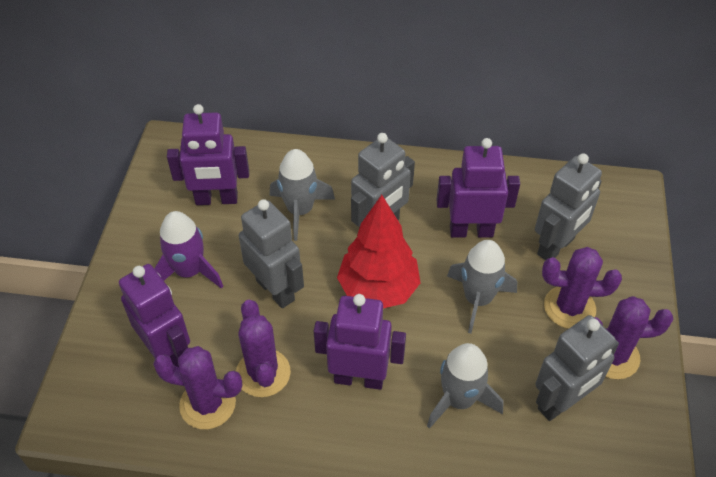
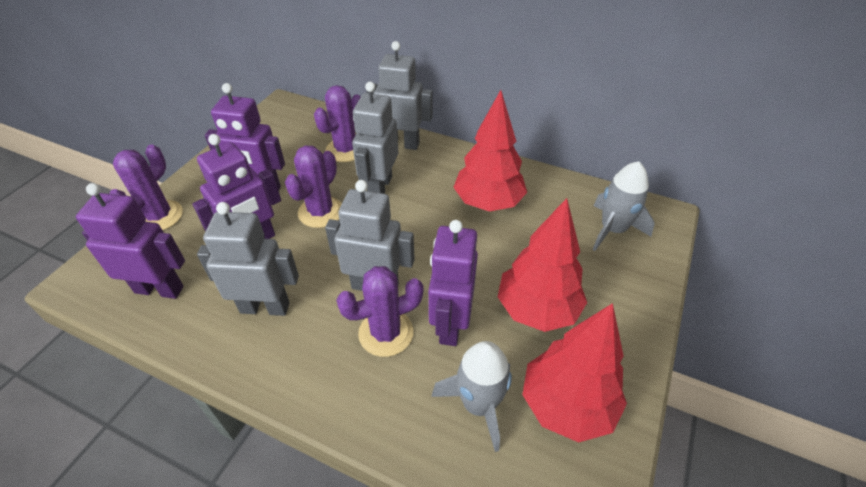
grey rocket: 3 -> 2
purple rocket: 1 -> 0
red tree: 1 -> 3

